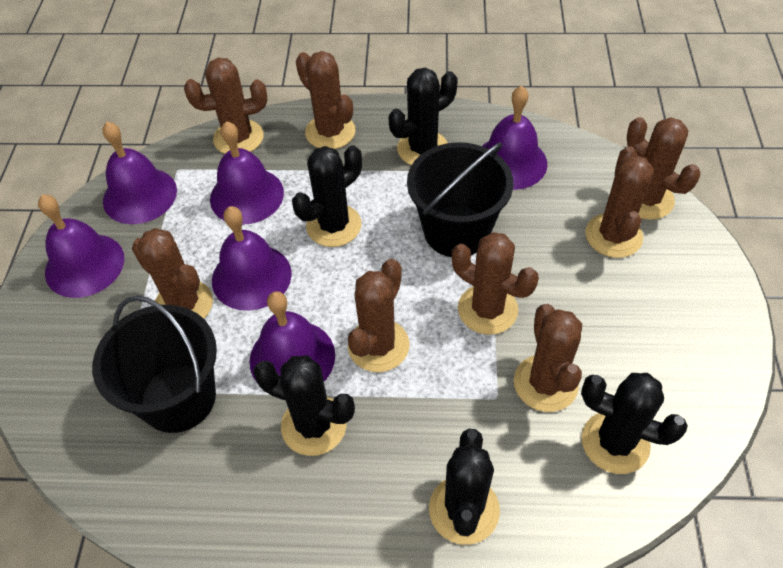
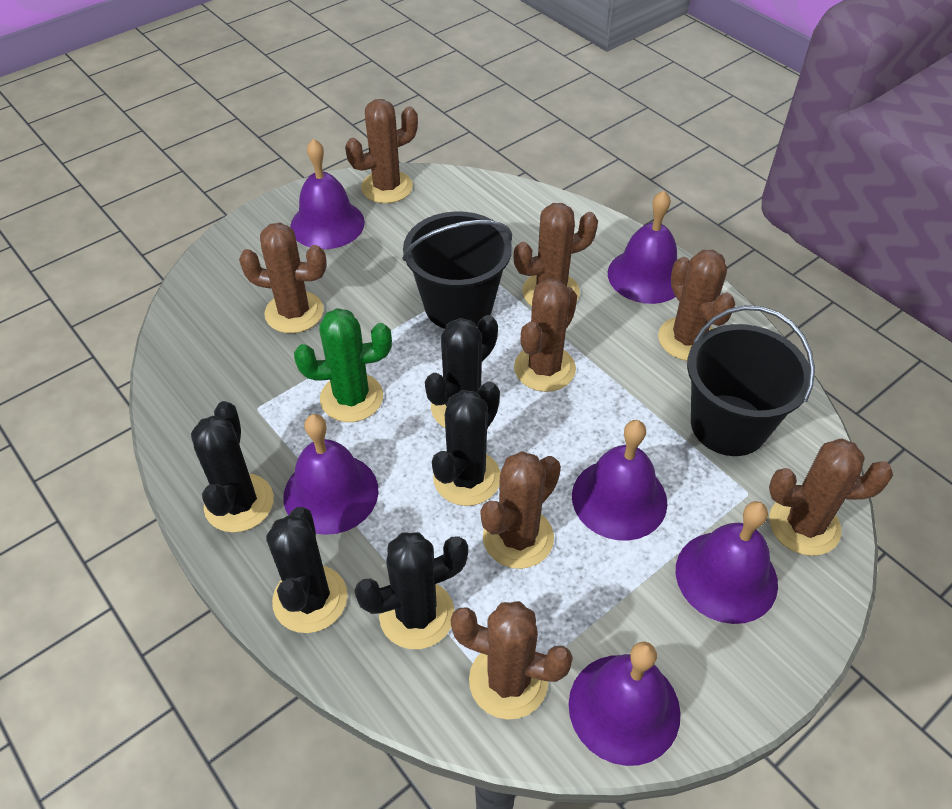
green cactus: 0 -> 1

